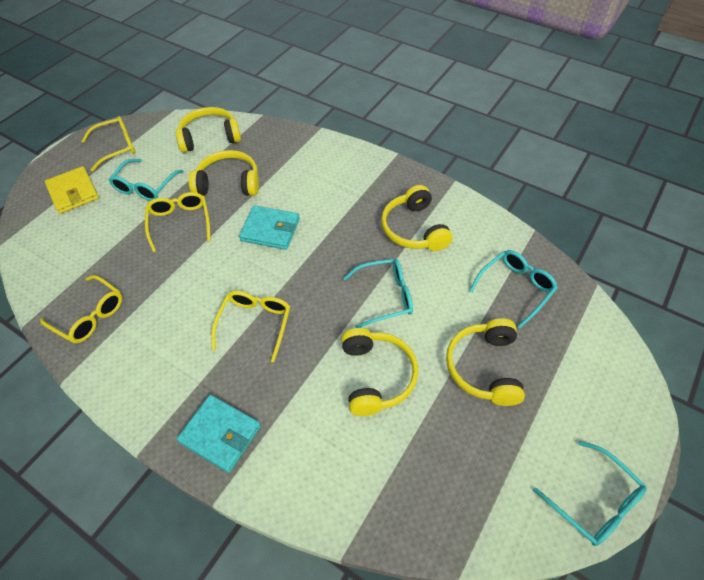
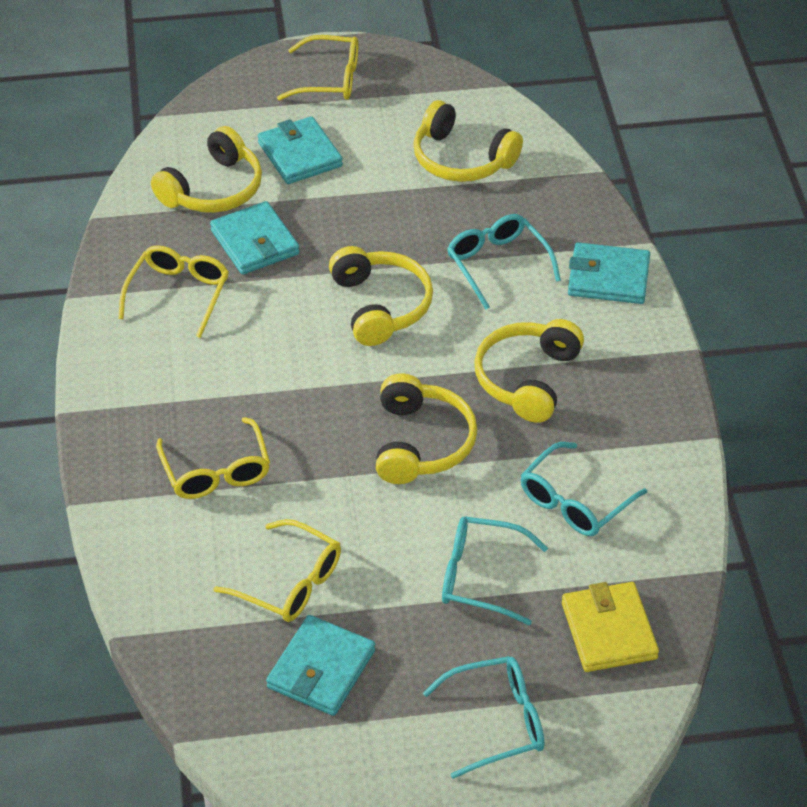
turquoise wallet: 2 -> 4

